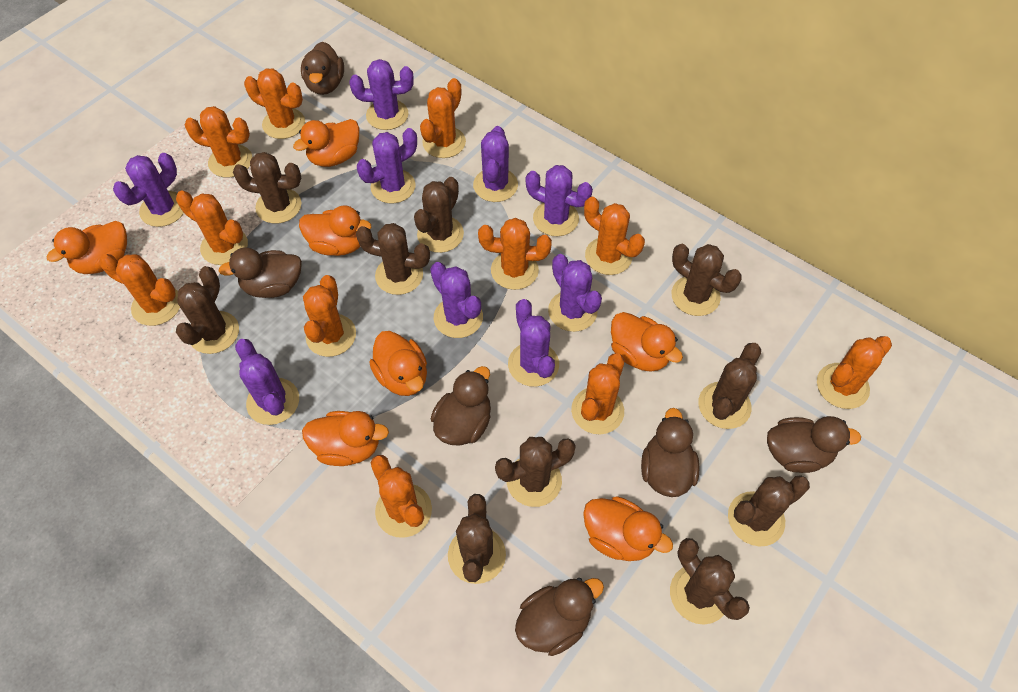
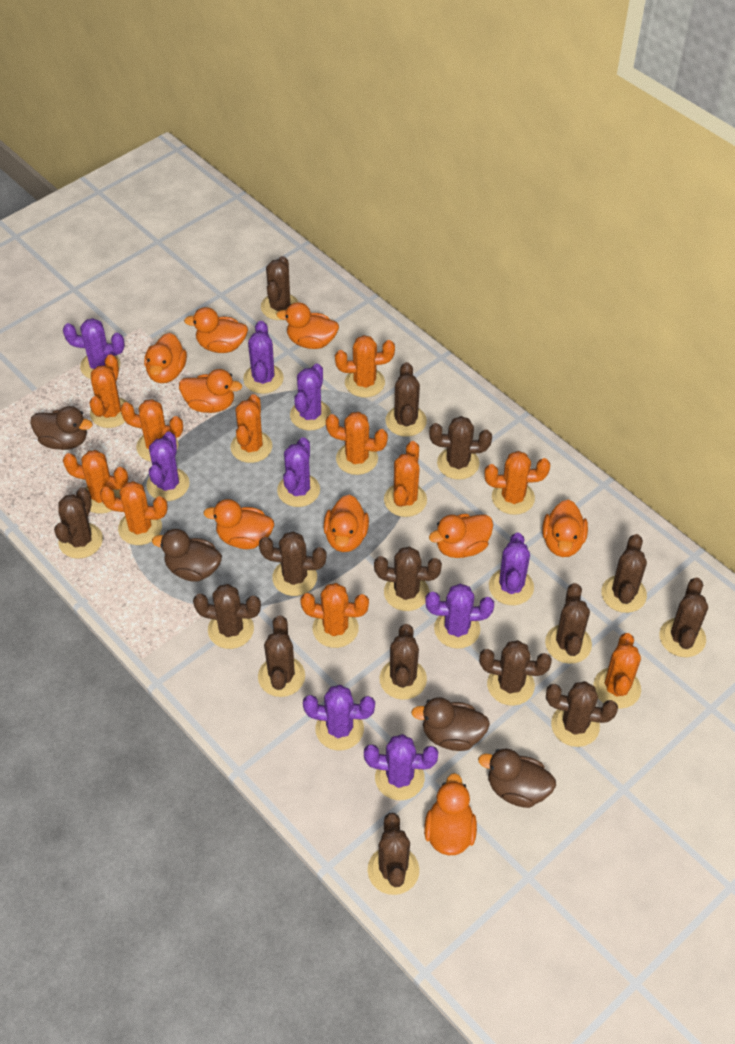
brown cactus: 10 -> 15
brown duck: 6 -> 4
orange duck: 7 -> 9

